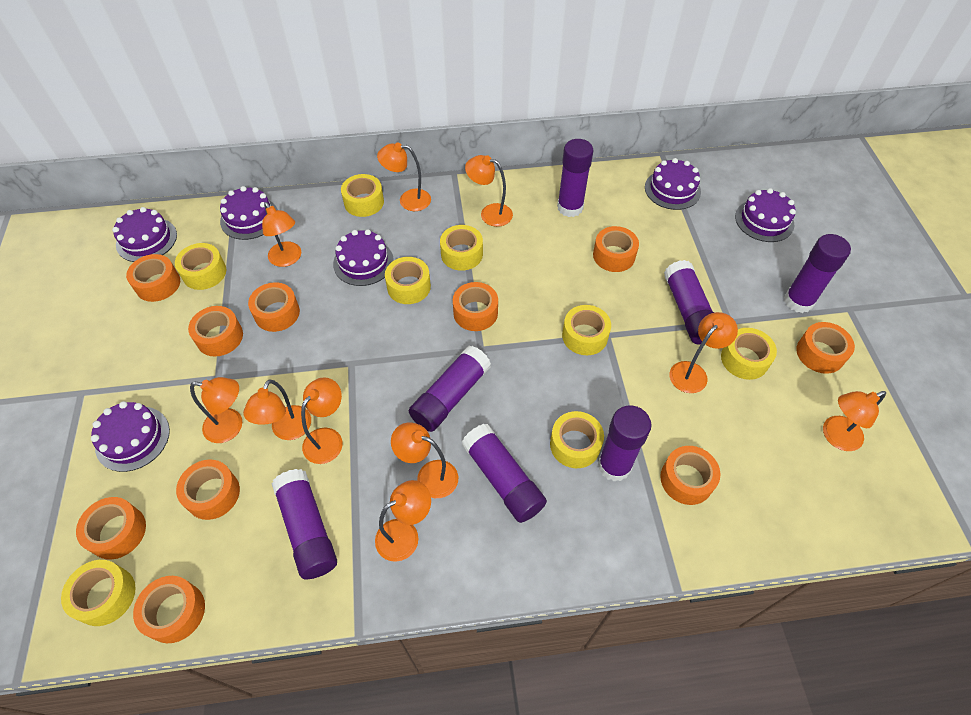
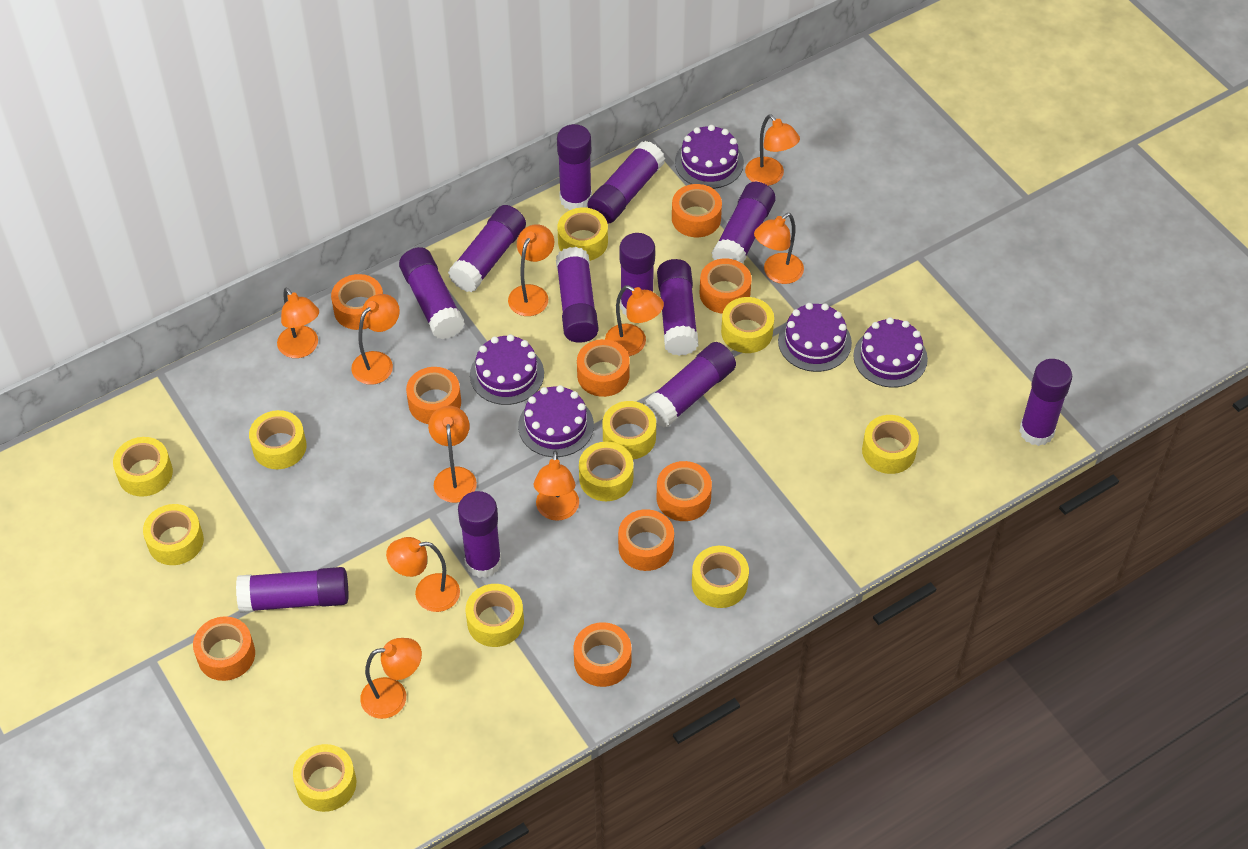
orange tape: 10 -> 9
purple cake: 6 -> 5
purple glue stick: 7 -> 12
yellow tape: 8 -> 11

